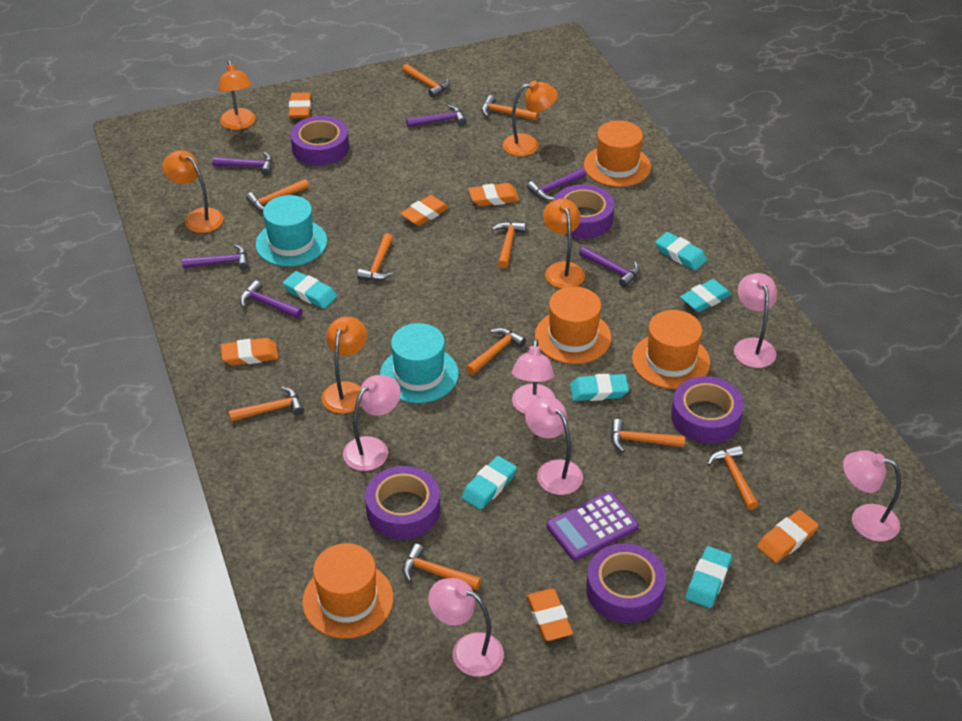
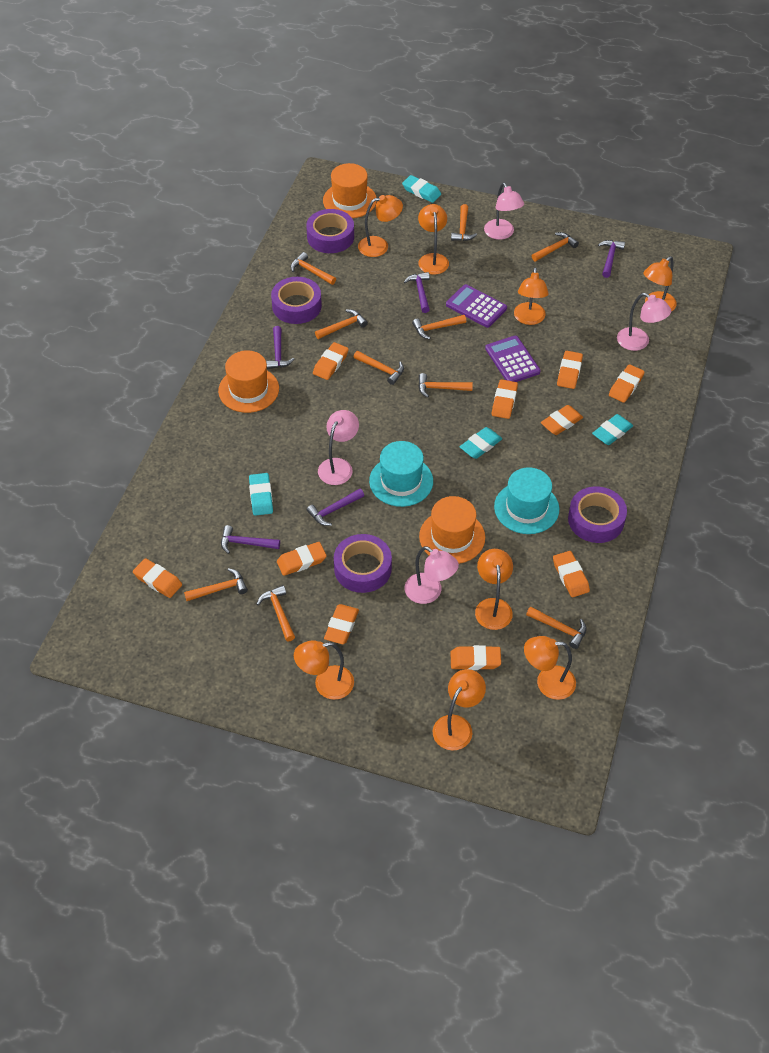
orange eraser: 6 -> 10
orange hat: 4 -> 3
orange lamp: 5 -> 8
pink lamp: 6 -> 4
purple calculator: 1 -> 2
purple hammer: 6 -> 5
purple tape: 5 -> 4
turquoise eraser: 6 -> 4

